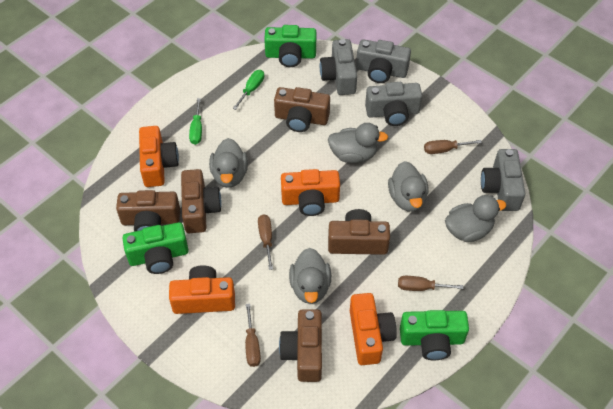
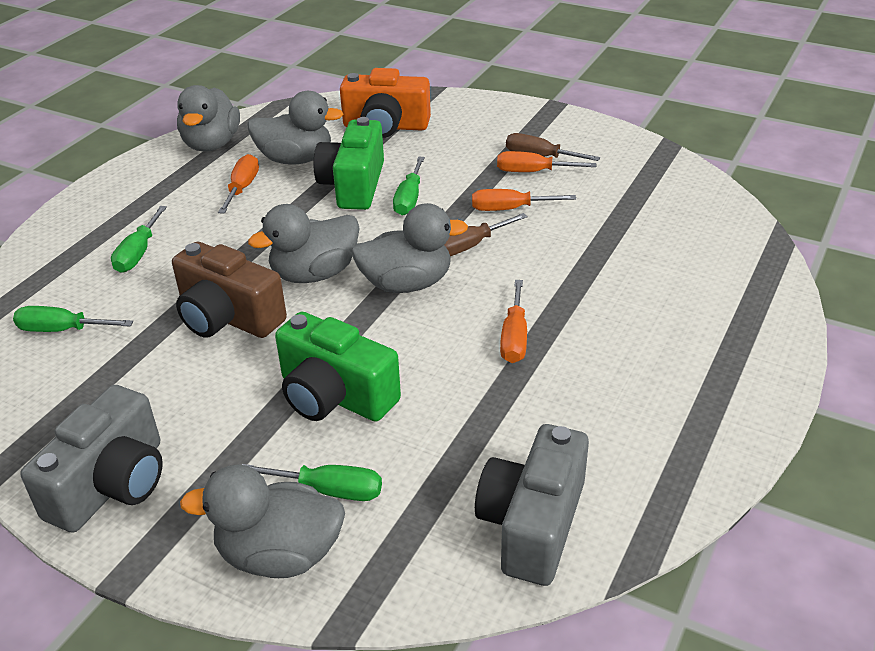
brown camera: 5 -> 1
brown screwdriver: 4 -> 2
green camera: 3 -> 2
green screwdriver: 2 -> 4
grey camera: 4 -> 2
orange camera: 4 -> 1
orange screwdriver: 0 -> 4

